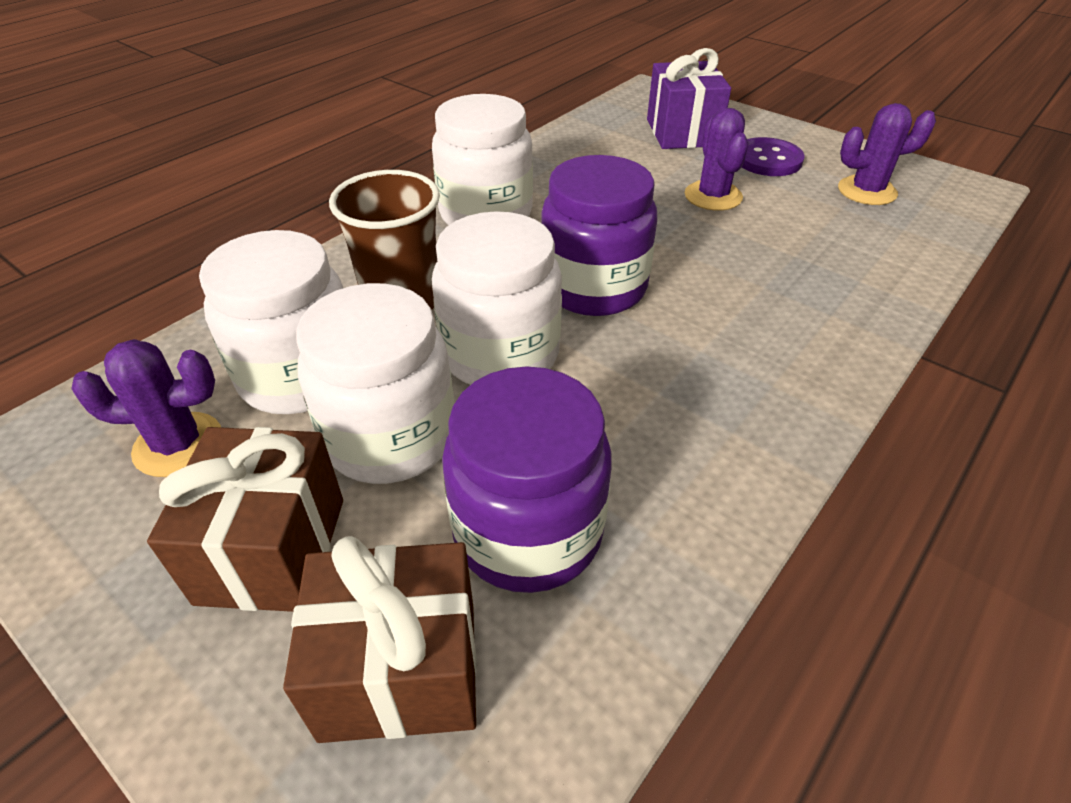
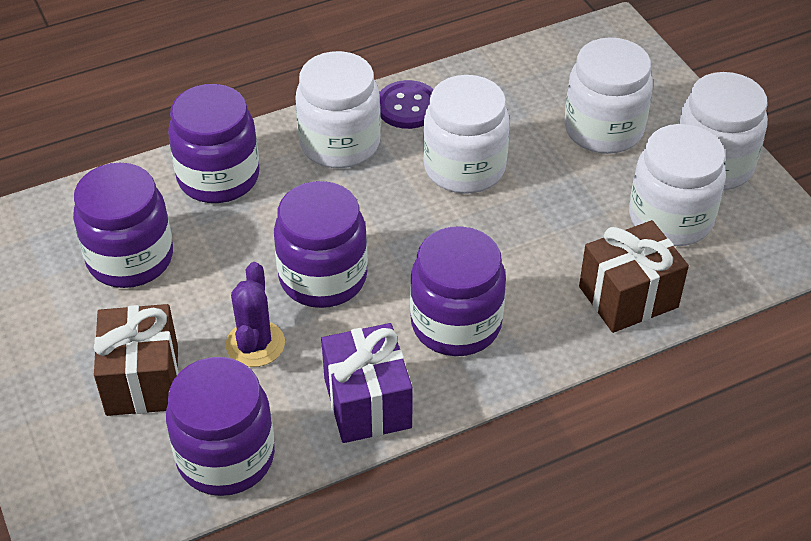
brown cup: 1 -> 0
purple cactus: 3 -> 1
purple jar: 2 -> 5
white jar: 4 -> 5

